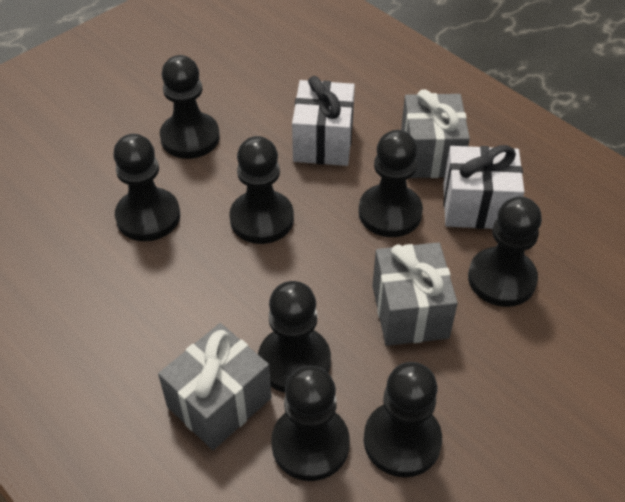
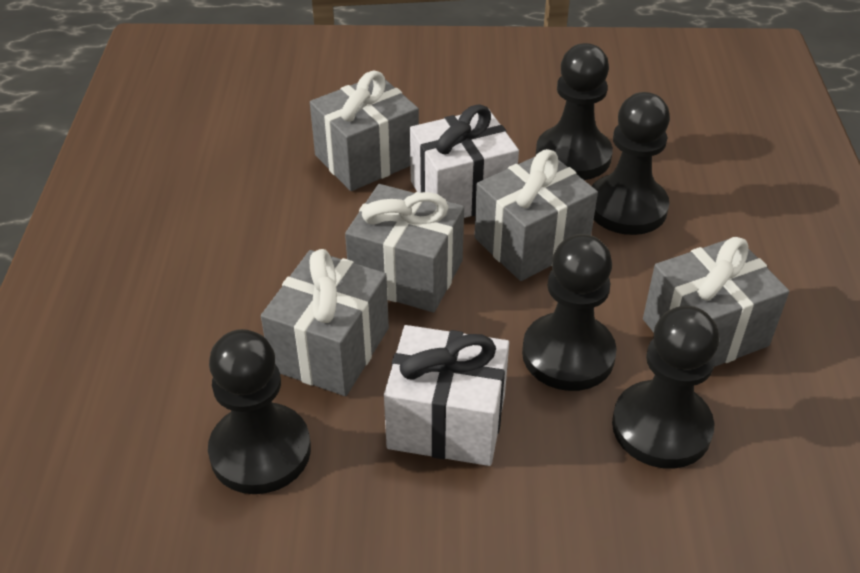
black pawn: 8 -> 5
grey gift: 3 -> 5

